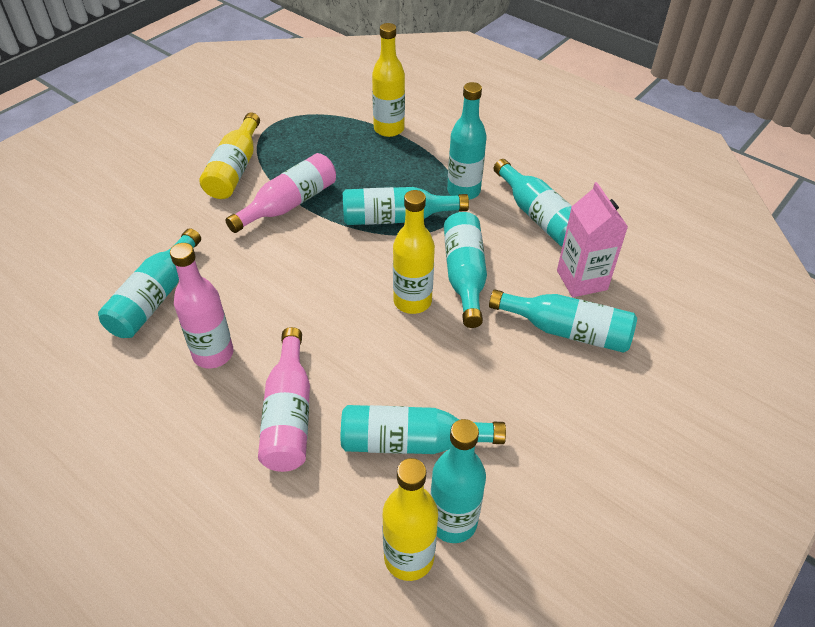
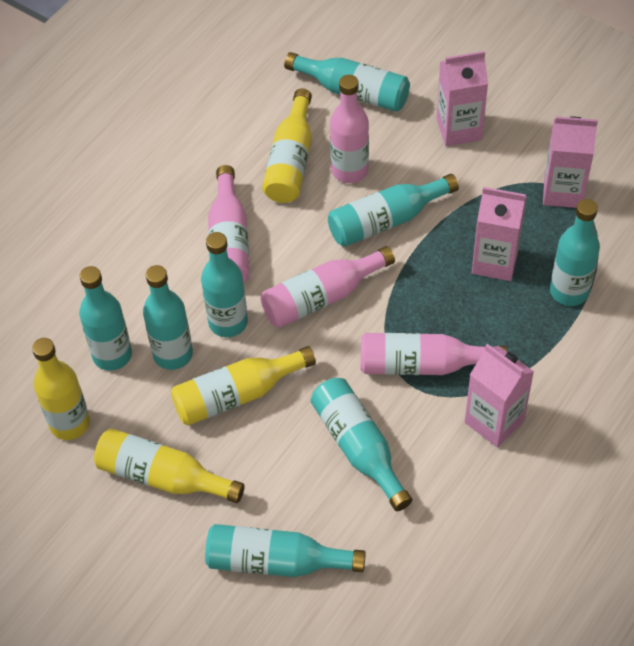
pink bottle: 3 -> 4
pink carton: 1 -> 4

